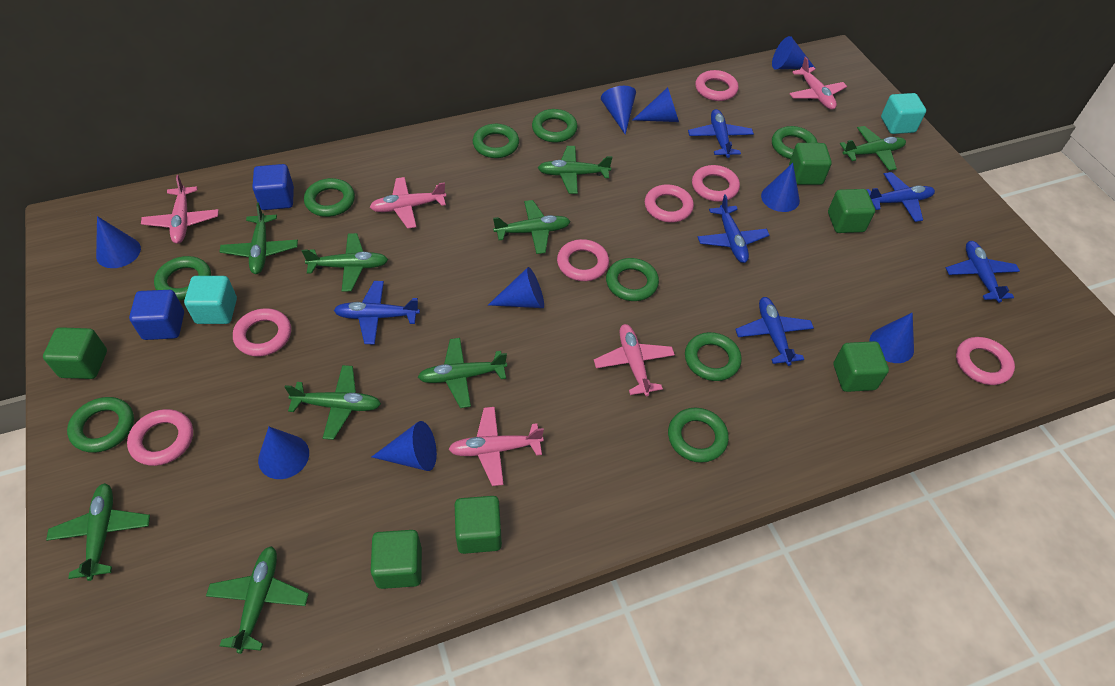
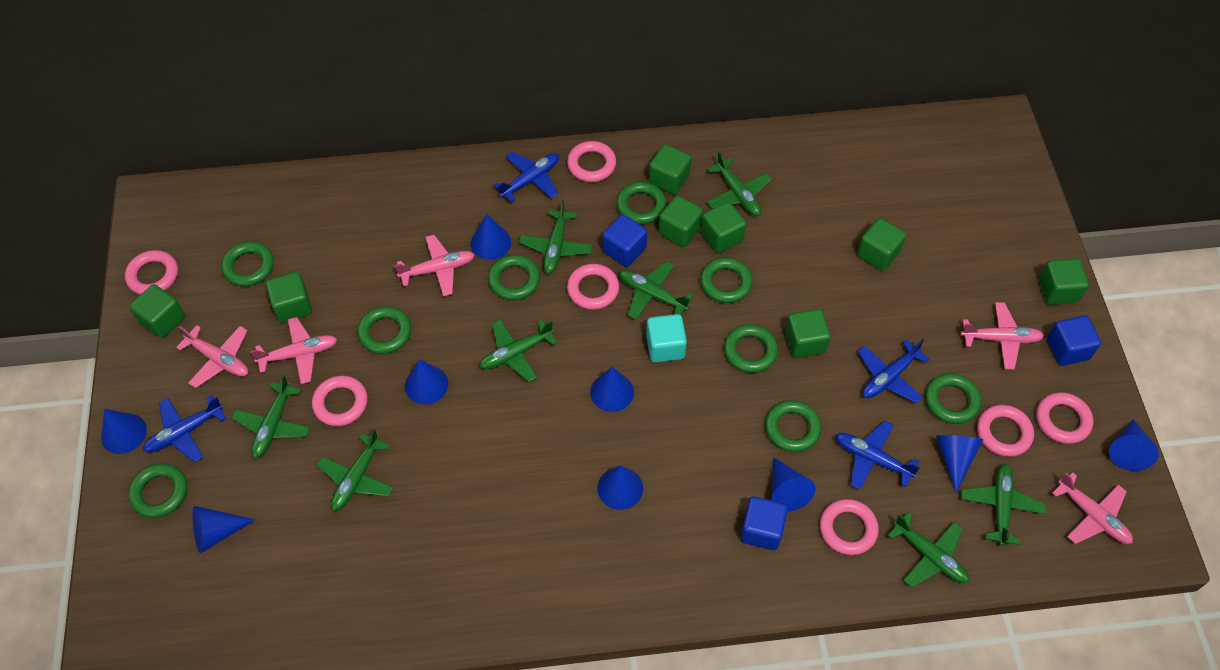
blue cube: 2 -> 3
blue plane: 6 -> 4
green cube: 6 -> 8
green plane: 9 -> 8
turquoise cube: 2 -> 1

